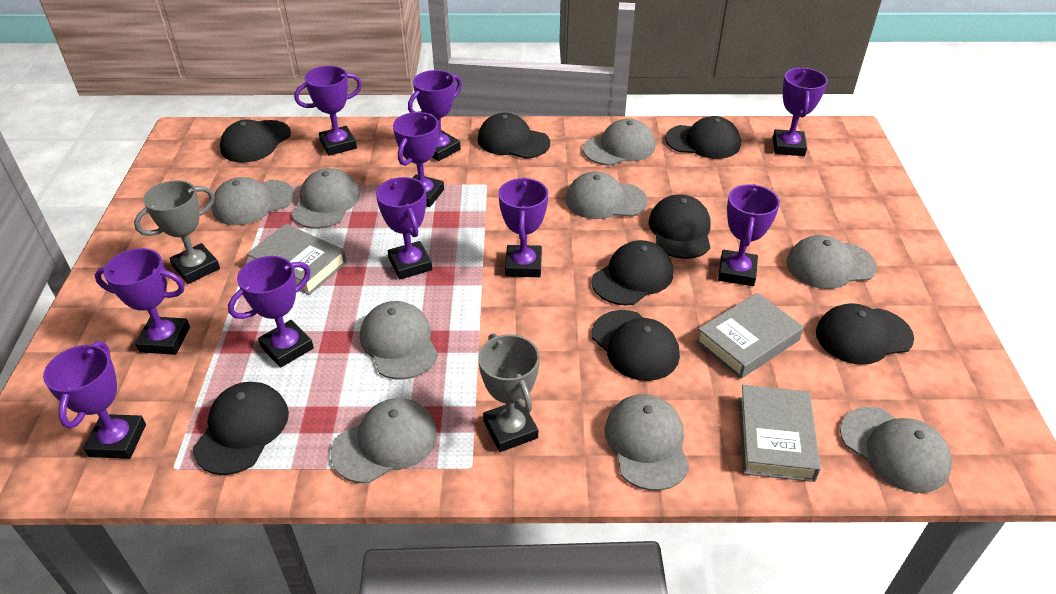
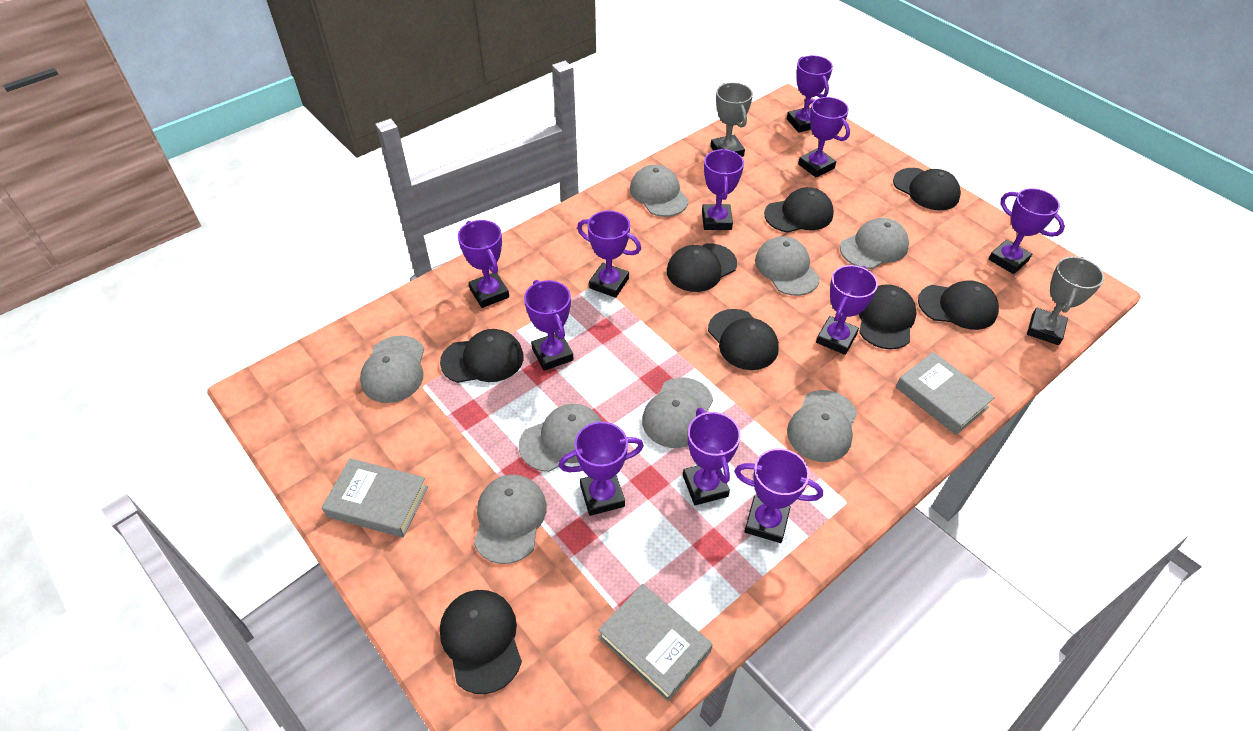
grey cap: 9 -> 8
purple trophy: 10 -> 11

